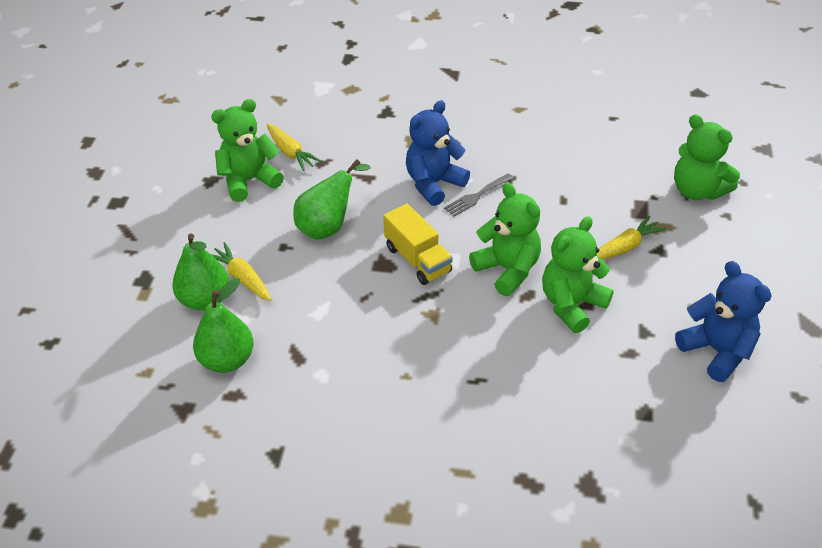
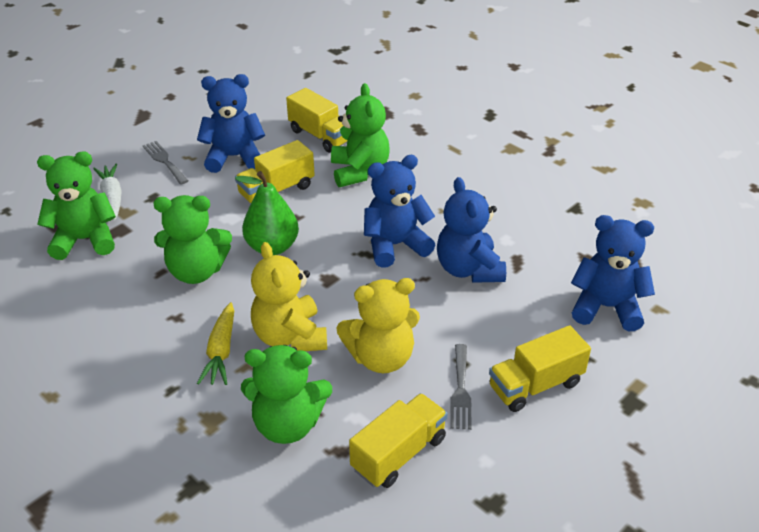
blue teddy bear: 2 -> 4
green pear: 3 -> 1
grey fork: 1 -> 2
white carrot: 0 -> 1
yellow carrot: 3 -> 1
yellow teddy bear: 0 -> 2
yellow truck: 1 -> 4

